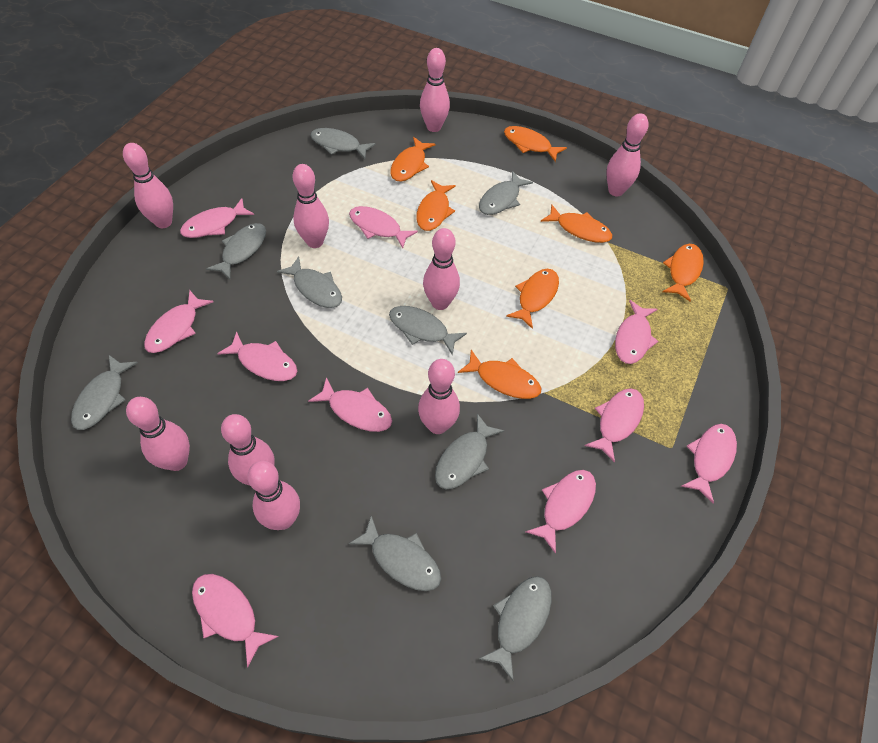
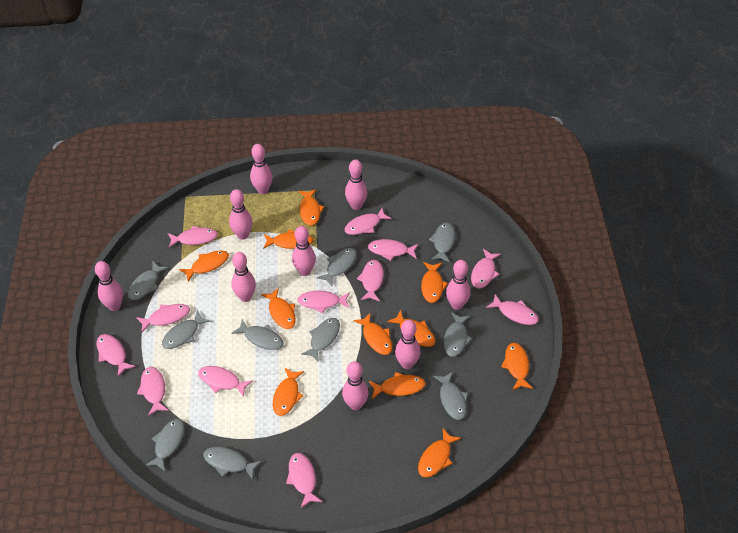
grey fish: 9 -> 10
orange fish: 7 -> 11
pink fish: 10 -> 12

